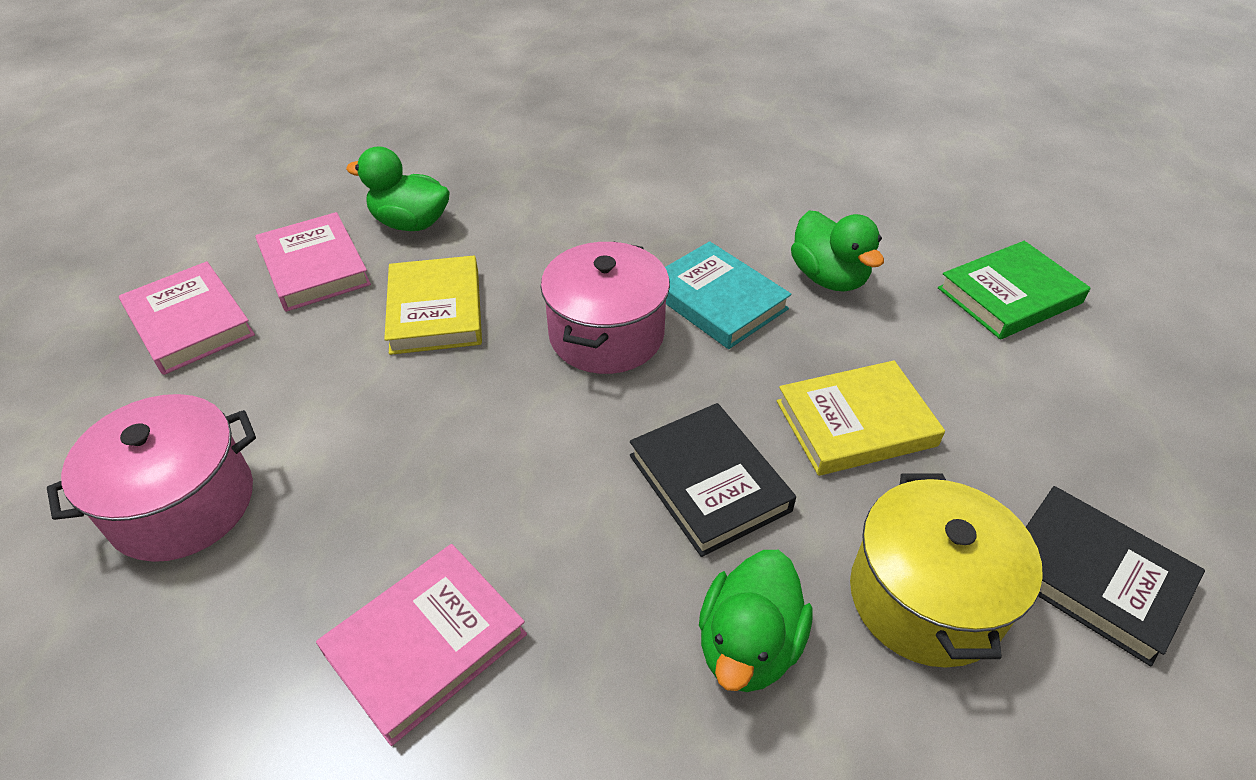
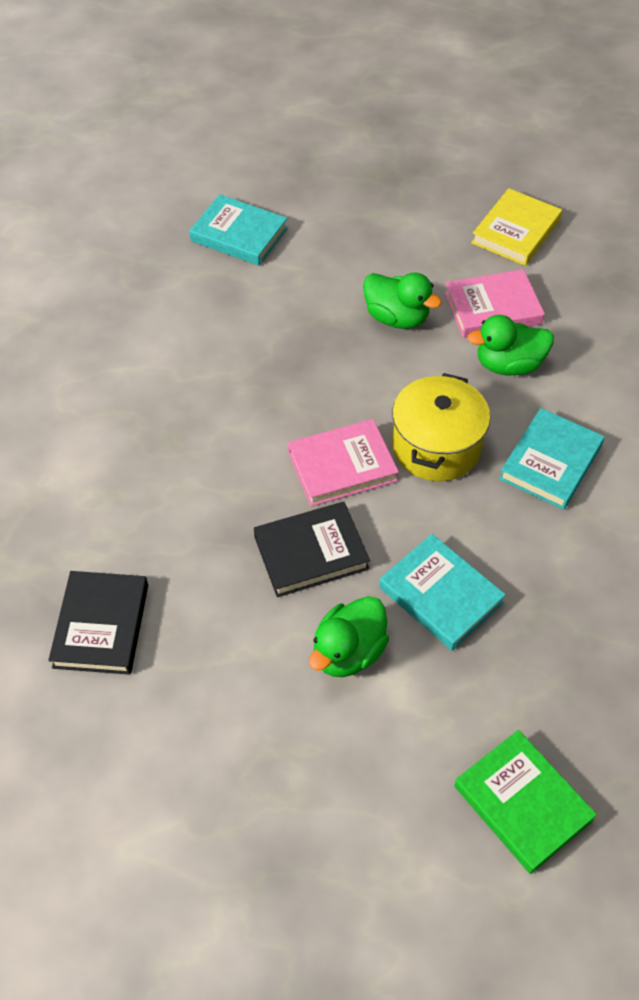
pink book: 3 -> 2
pink pot: 2 -> 0
turquoise book: 1 -> 3
yellow book: 2 -> 1

